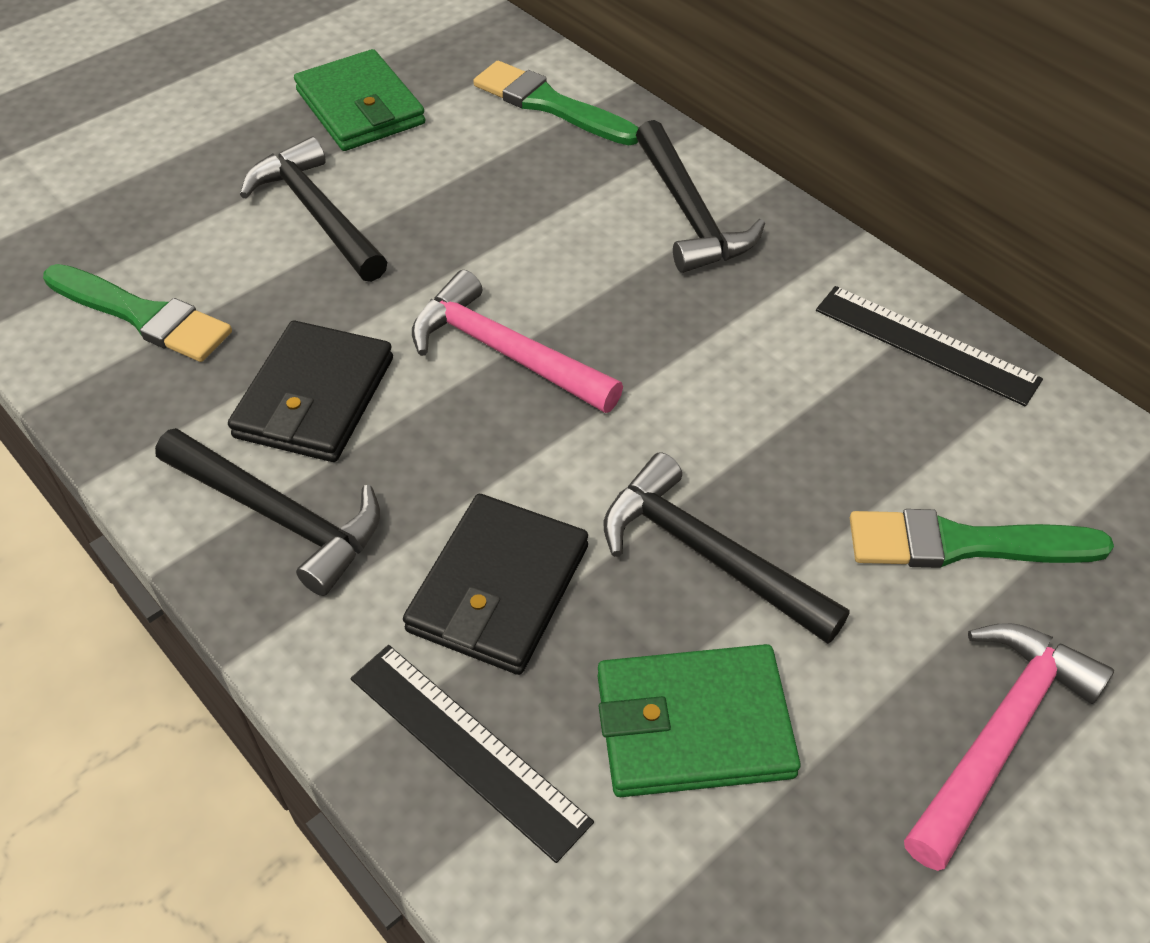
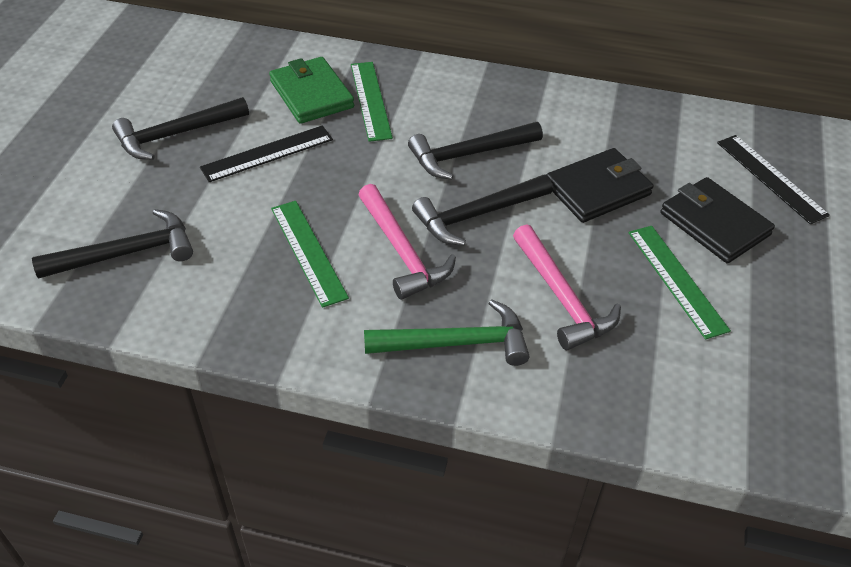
green brush: 3 -> 0
green hammer: 0 -> 1
green ruler: 0 -> 3
green wallet: 2 -> 1

